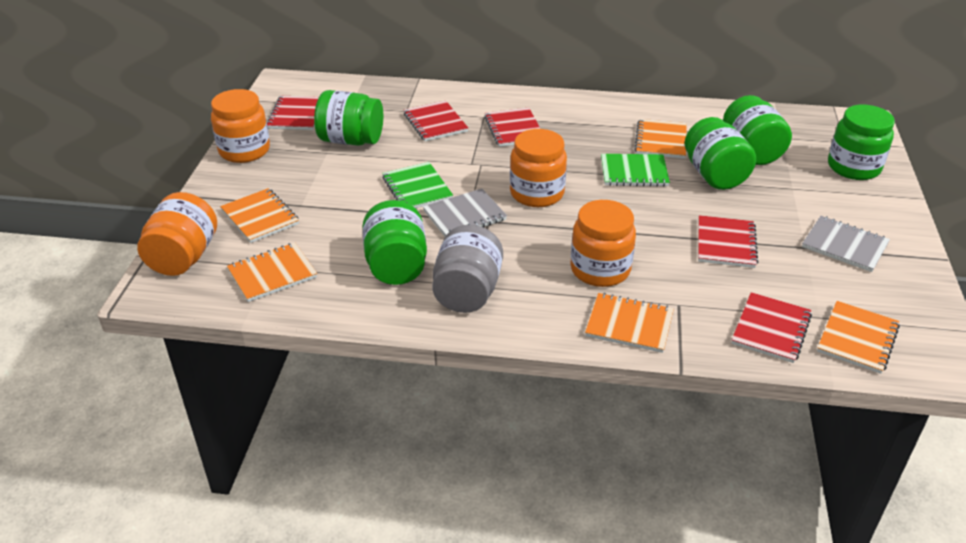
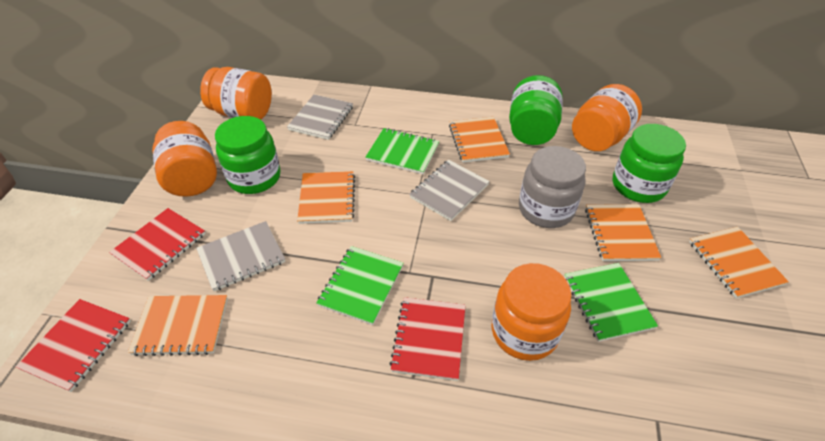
green jar: 5 -> 3
green notebook: 2 -> 3
grey notebook: 2 -> 3
red notebook: 5 -> 3

